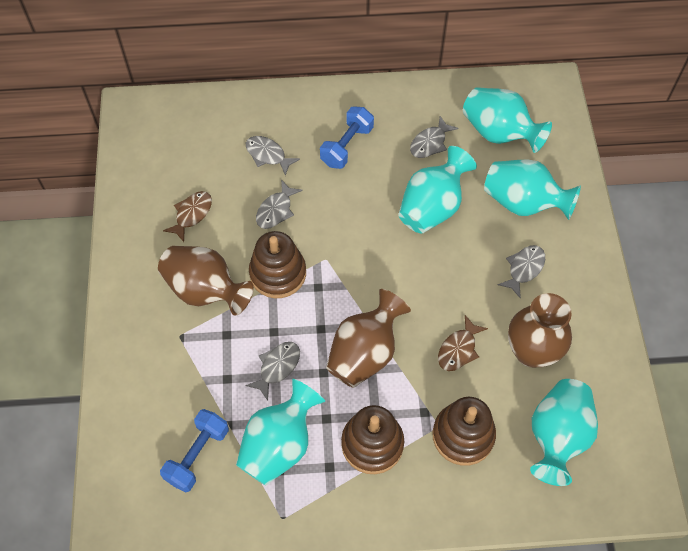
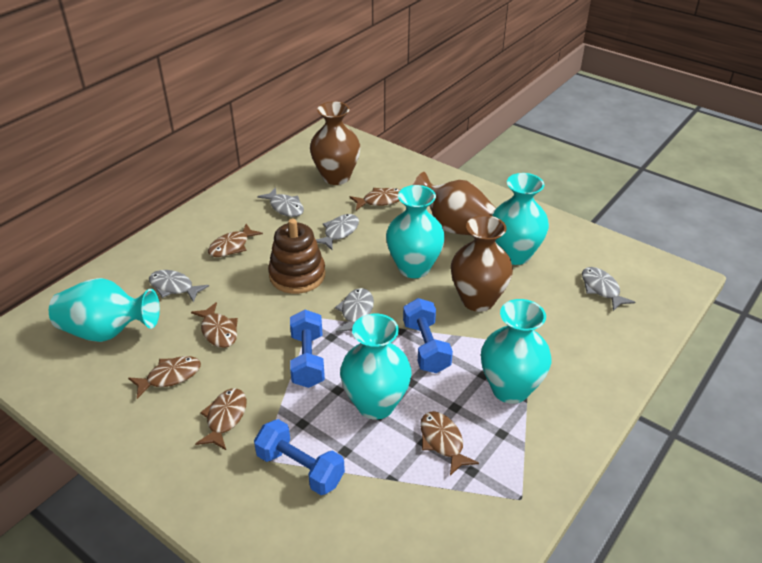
blue dumbbell: 2 -> 3
brown fish: 2 -> 6
brown stacking toy: 3 -> 1

